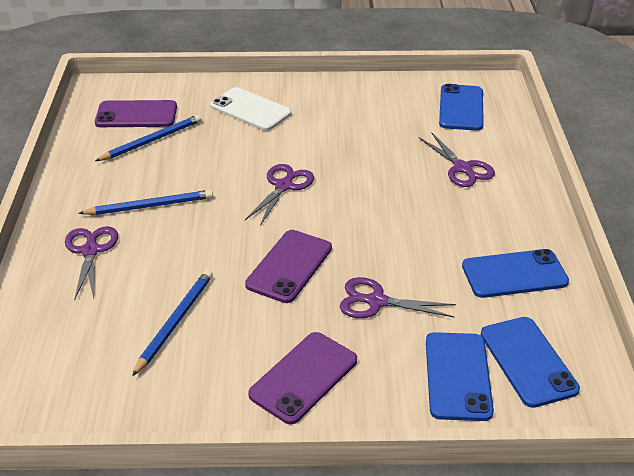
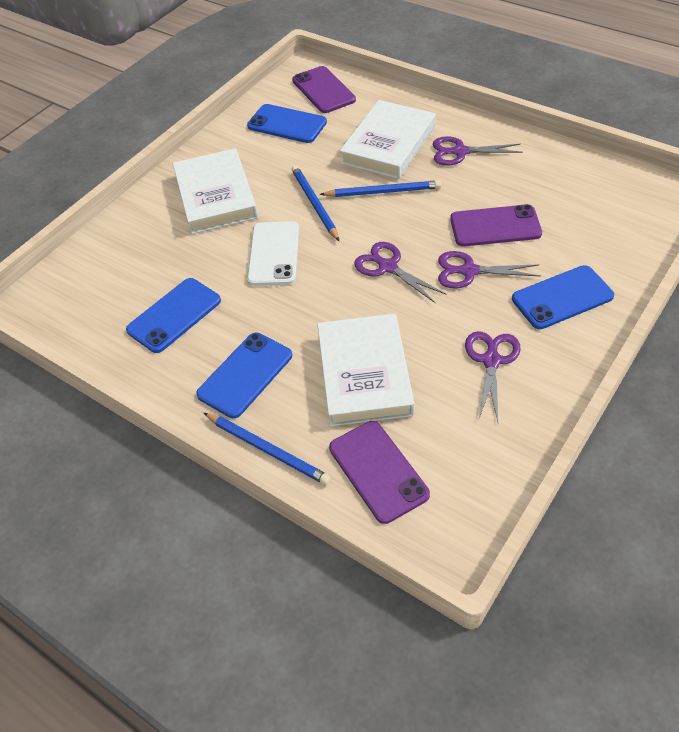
white book: 0 -> 3

